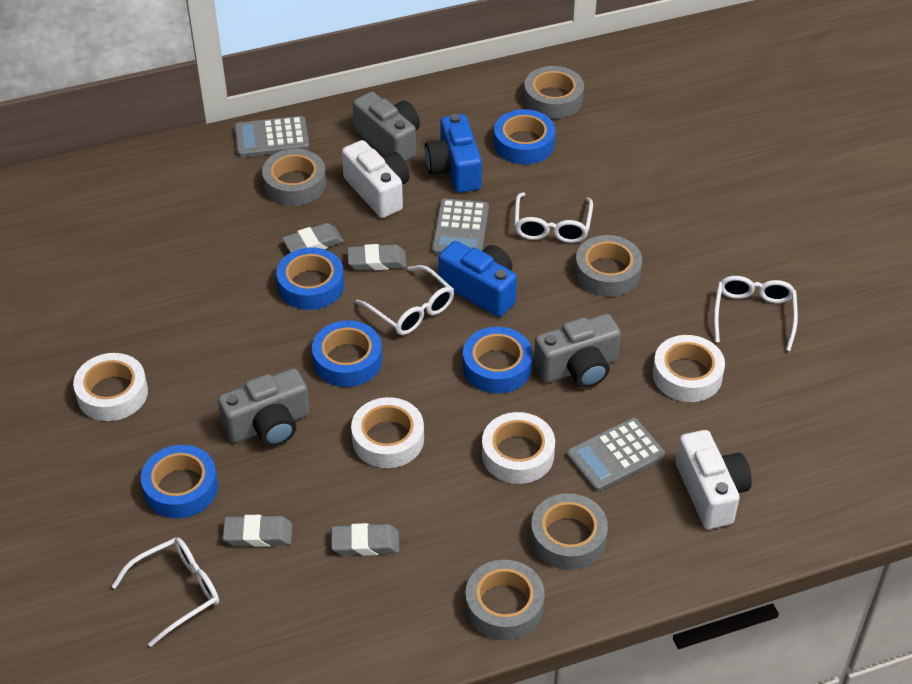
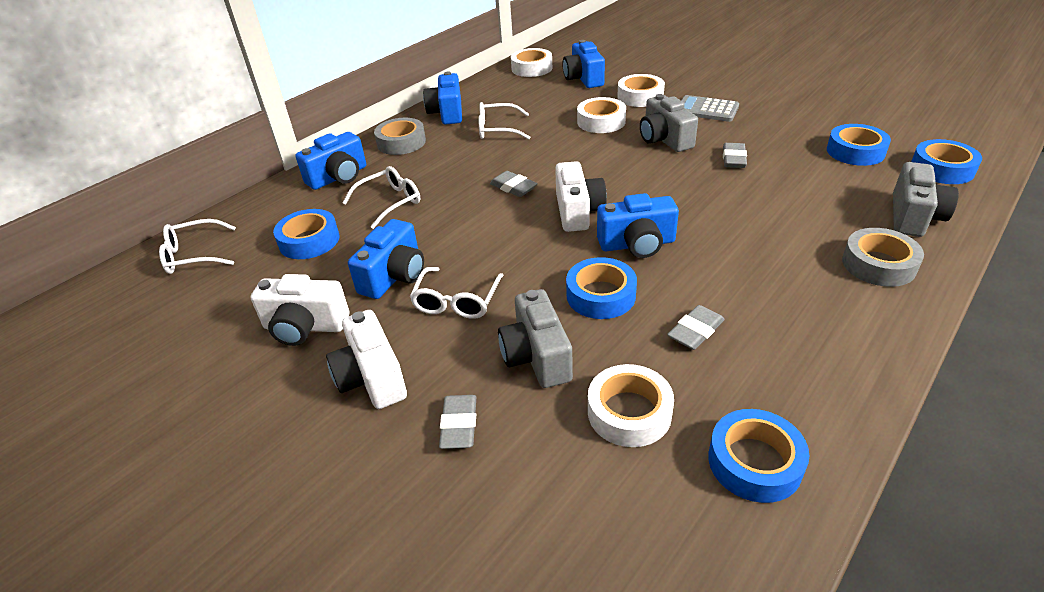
blue camera: 2 -> 5
grey calculator: 3 -> 1
grey tape: 5 -> 2
white camera: 2 -> 3

